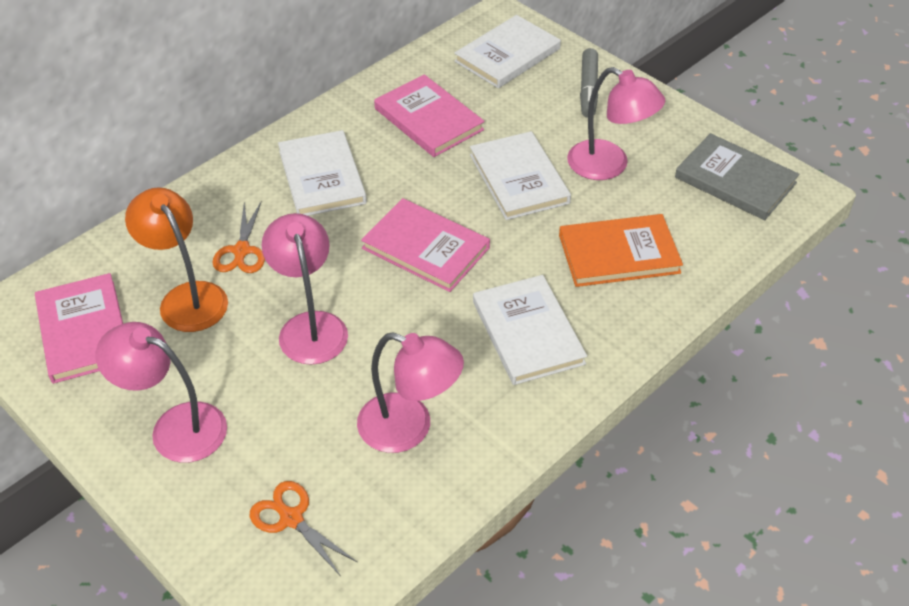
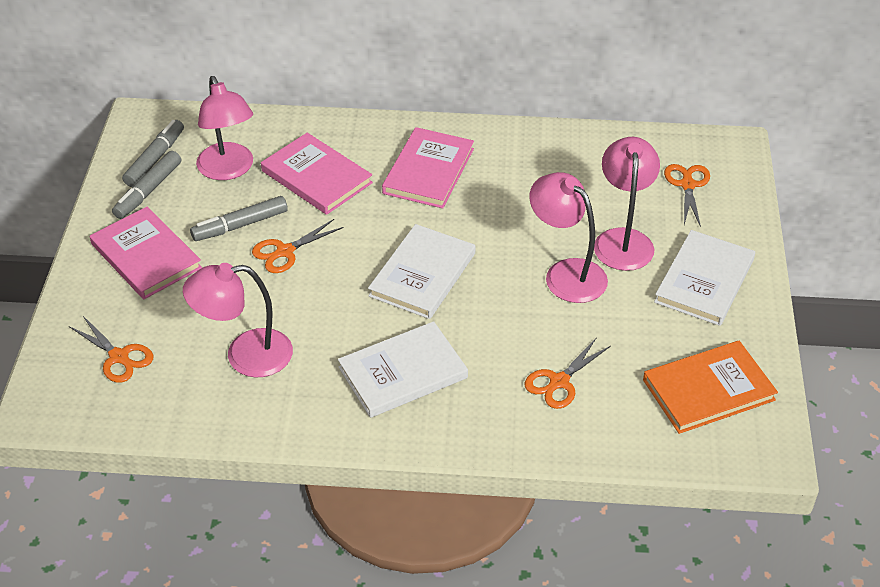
grey book: 1 -> 0
grey marker: 1 -> 3
orange lamp: 1 -> 0
orange scissors: 2 -> 4
white book: 4 -> 3

